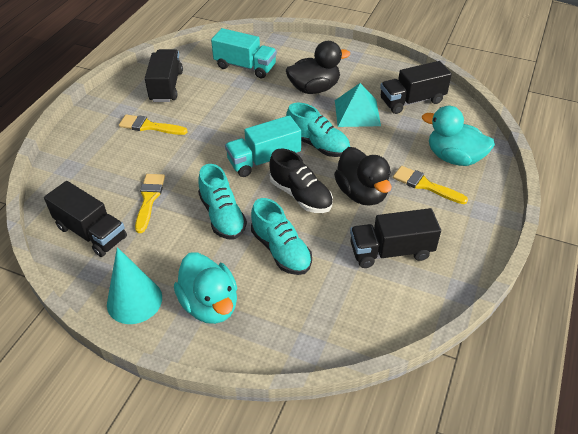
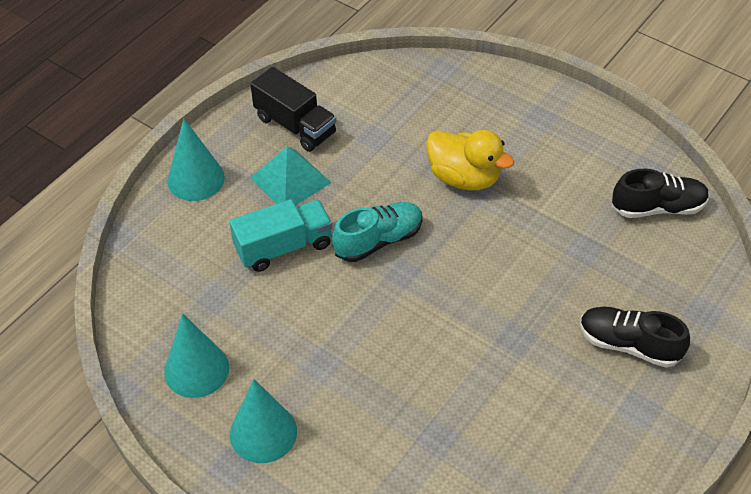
black duck: 2 -> 0
black shoe: 1 -> 2
black truck: 4 -> 1
turquoise cone: 1 -> 3
turquoise duck: 2 -> 0
turquoise shoe: 3 -> 1
turquoise truck: 2 -> 1
yellow brush: 3 -> 0
yellow duck: 0 -> 1

